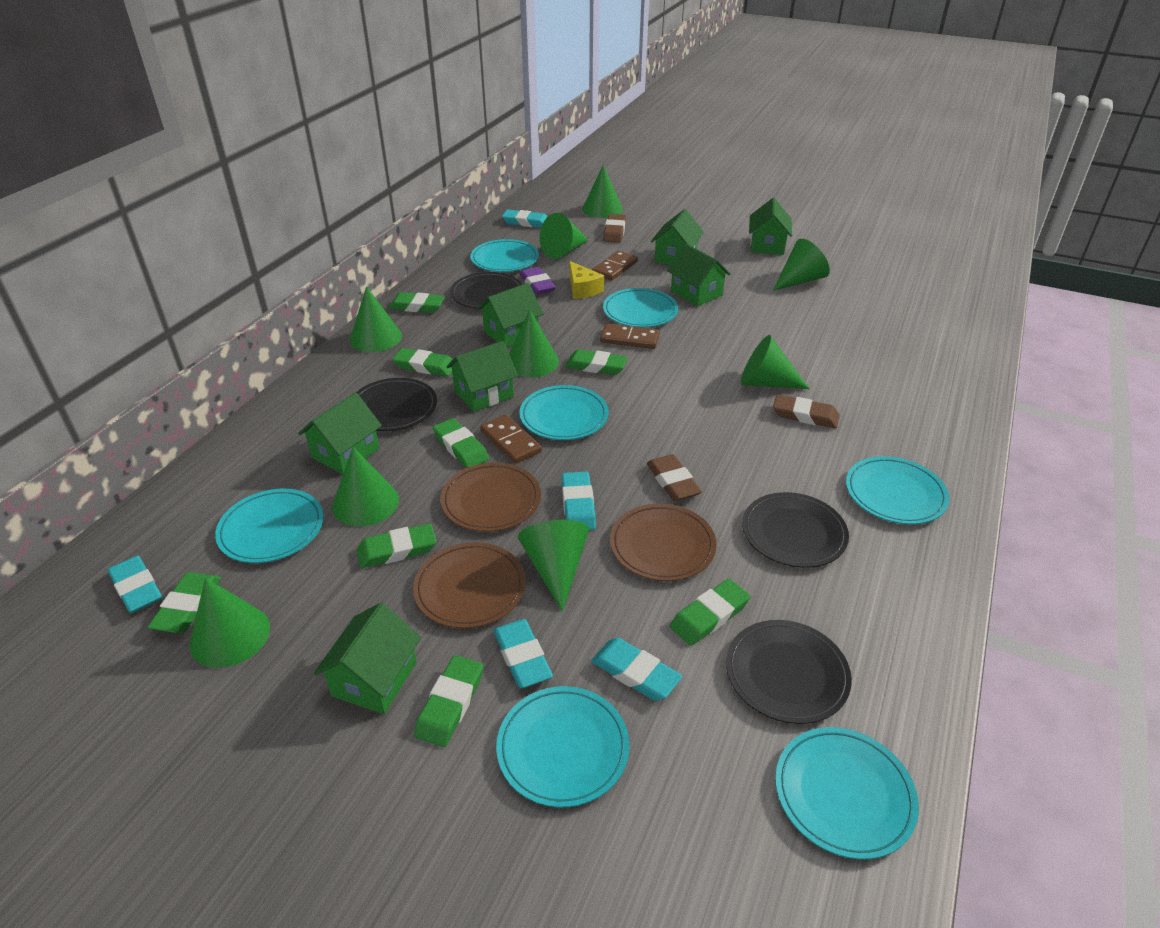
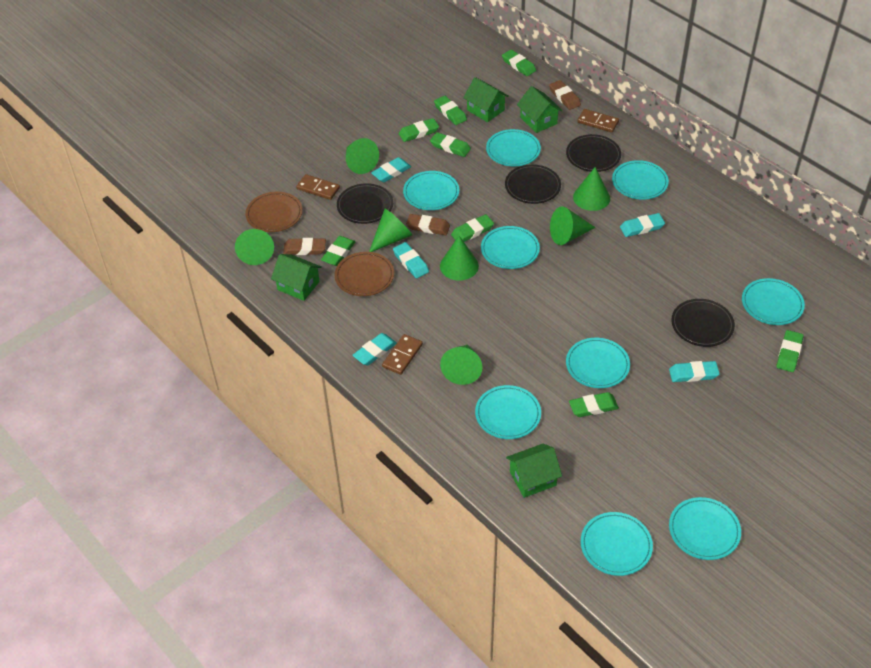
brown plate: 3 -> 2
green cone: 9 -> 7
green house: 7 -> 4
purple eraser: 1 -> 0
turquoise plate: 7 -> 9
yellow cheese: 1 -> 0

